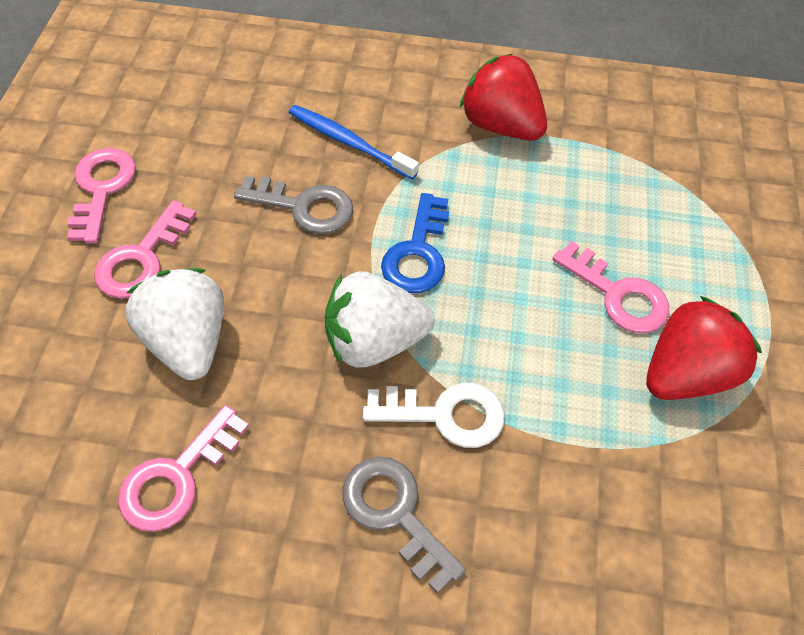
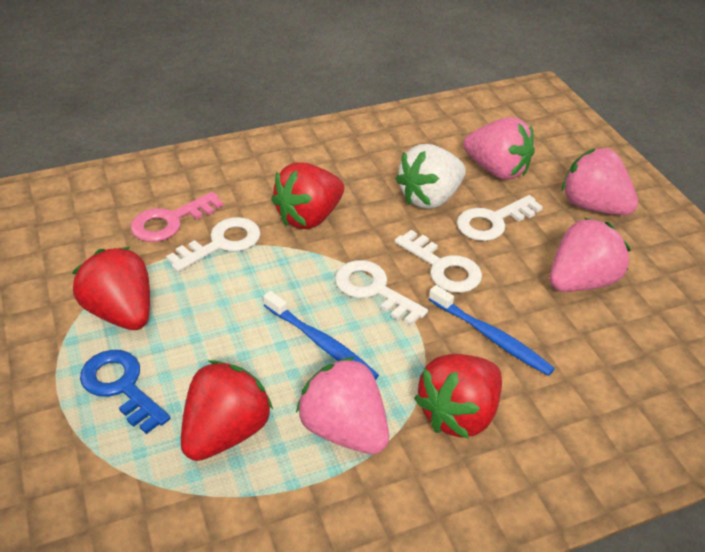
blue toothbrush: 1 -> 2
grey key: 2 -> 0
pink key: 4 -> 1
pink strawberry: 0 -> 4
red strawberry: 2 -> 4
white key: 1 -> 4
white strawberry: 2 -> 1

